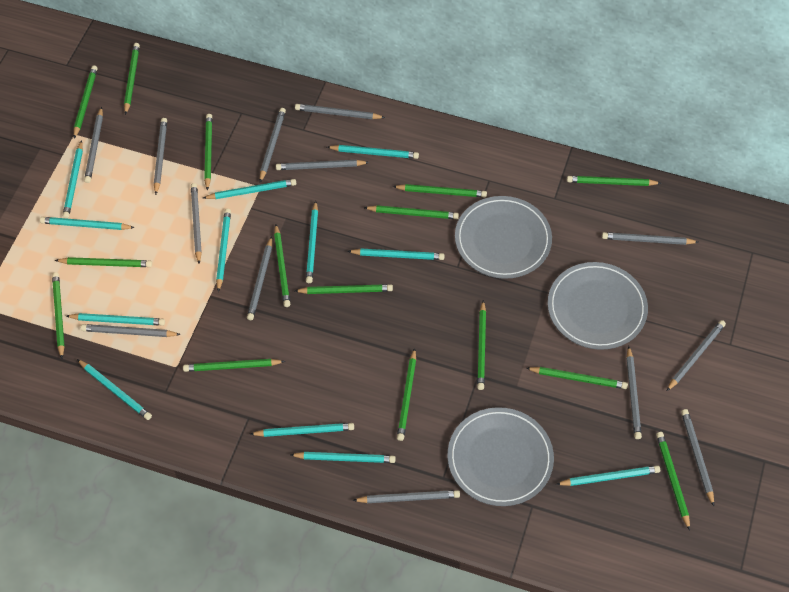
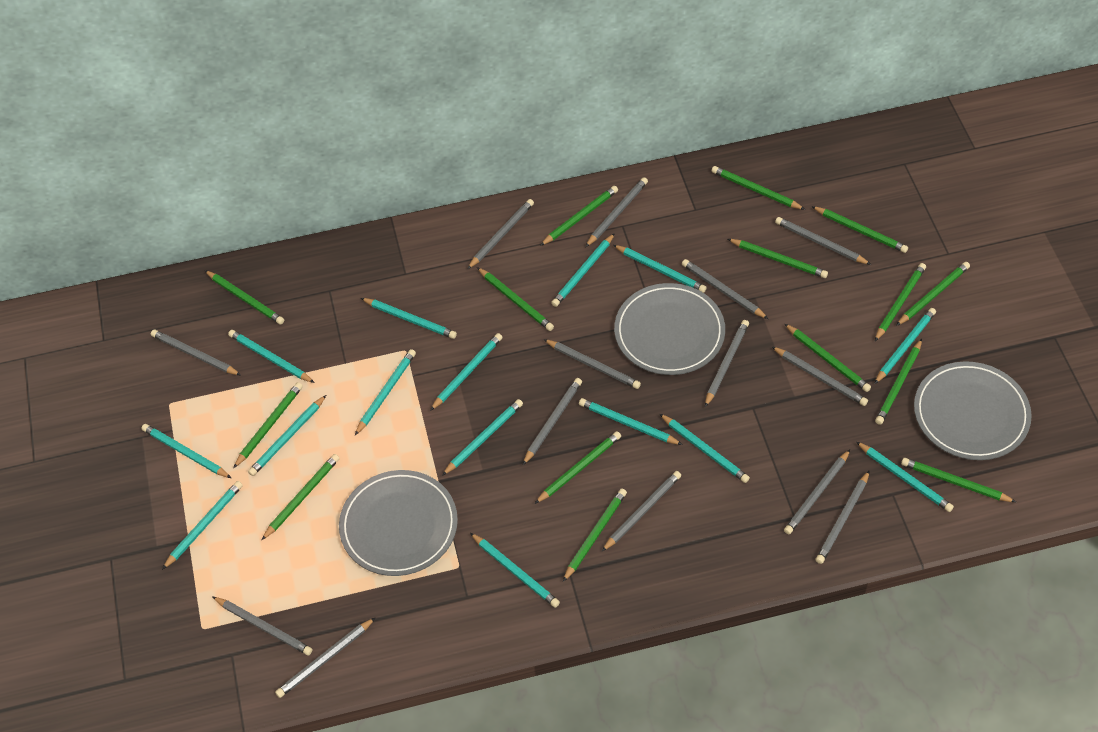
grey pencil: 13 -> 14
turquoise pencil: 12 -> 15

